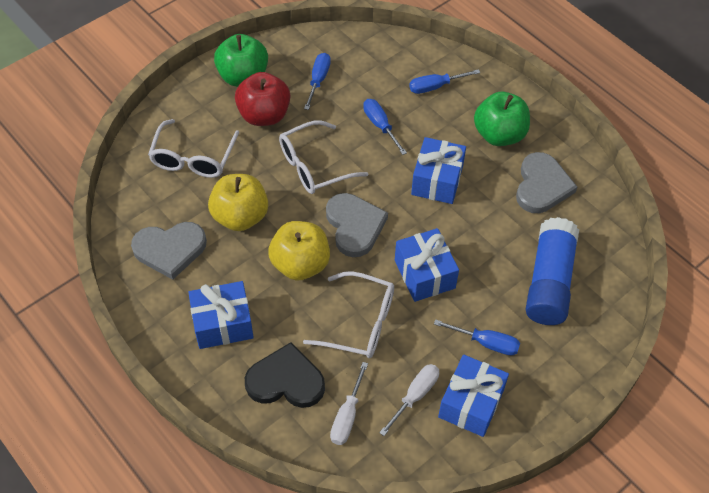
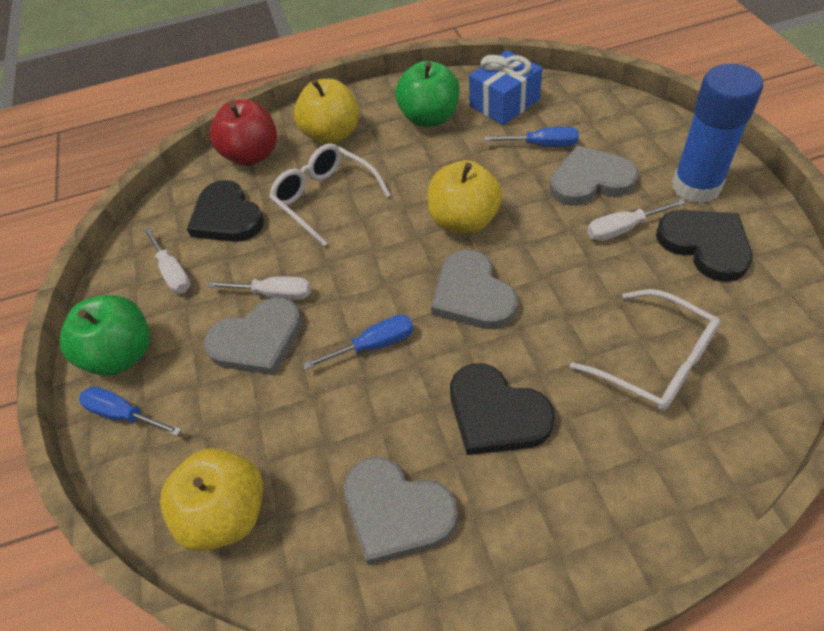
black heart: 1 -> 3
blue gift: 4 -> 1
blue screwdriver: 4 -> 3
grey heart: 3 -> 4
white glasses: 3 -> 2
white screwdriver: 2 -> 3
yellow apple: 2 -> 3

